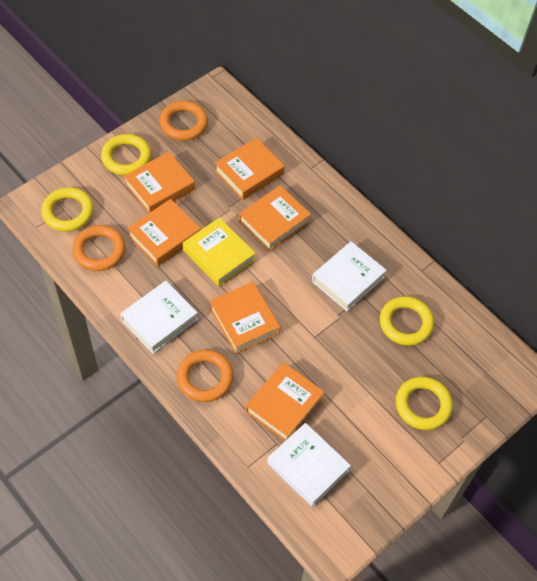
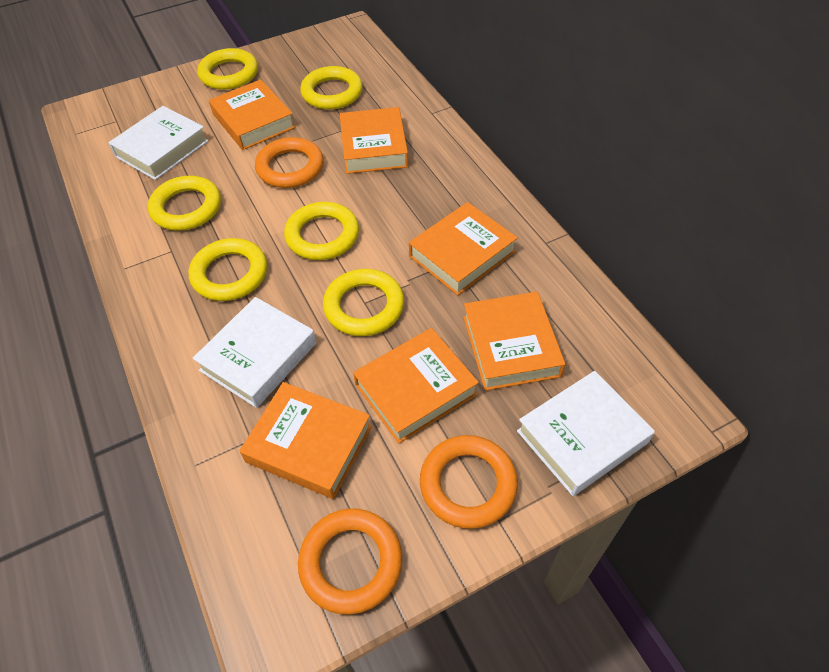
yellow book: 1 -> 0
yellow ring: 4 -> 6

